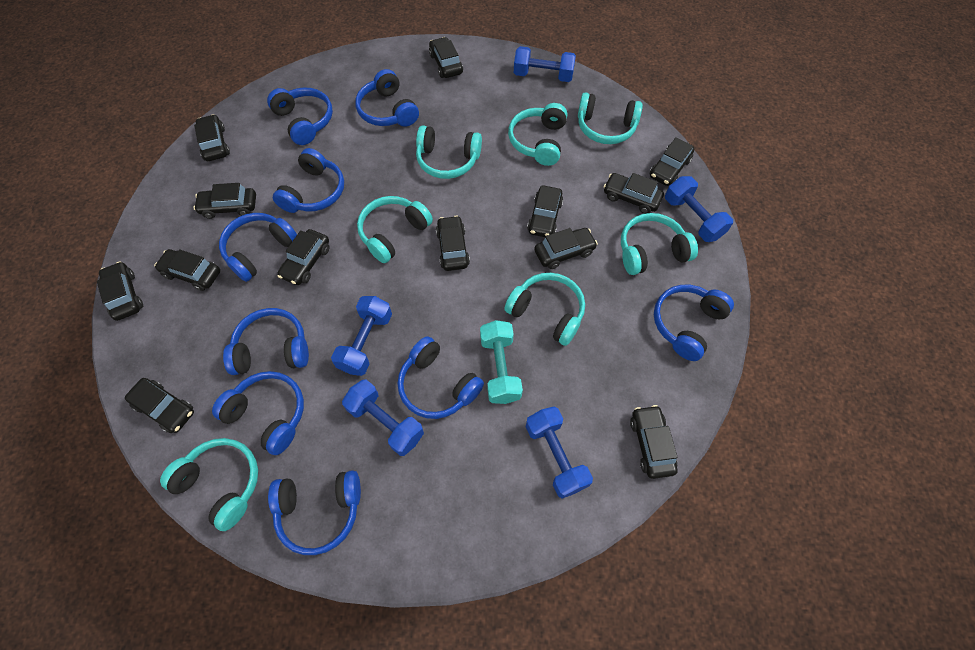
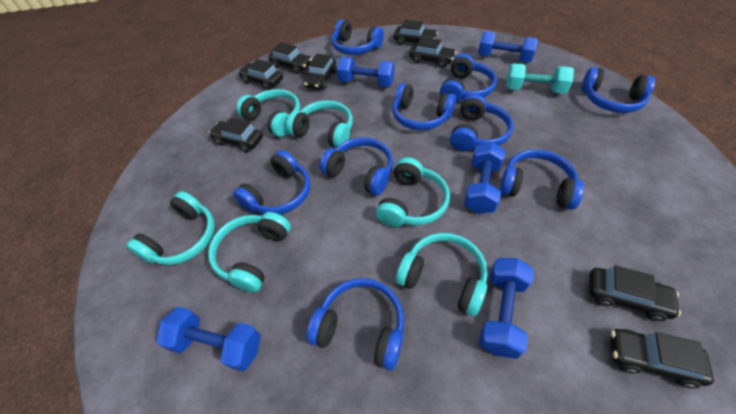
black car: 13 -> 8
turquoise headphones: 7 -> 6

